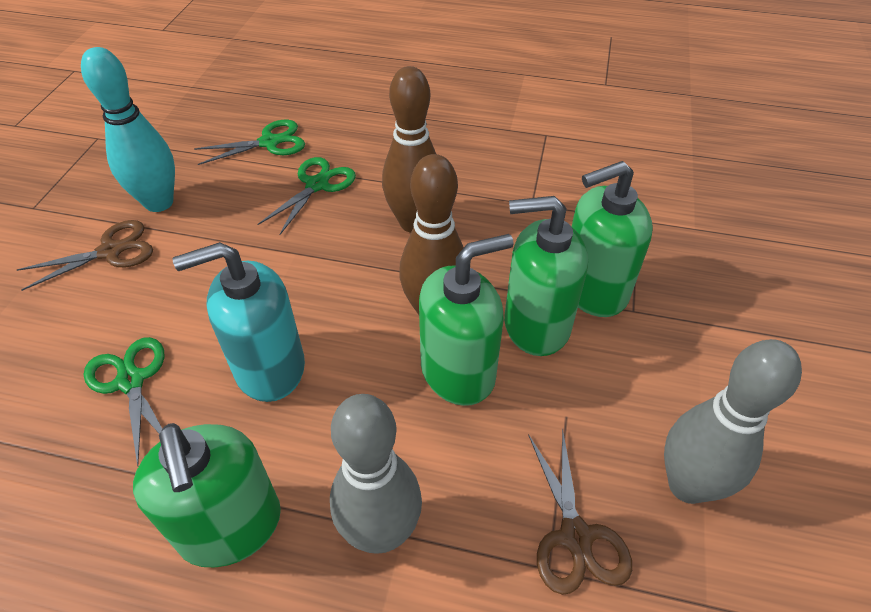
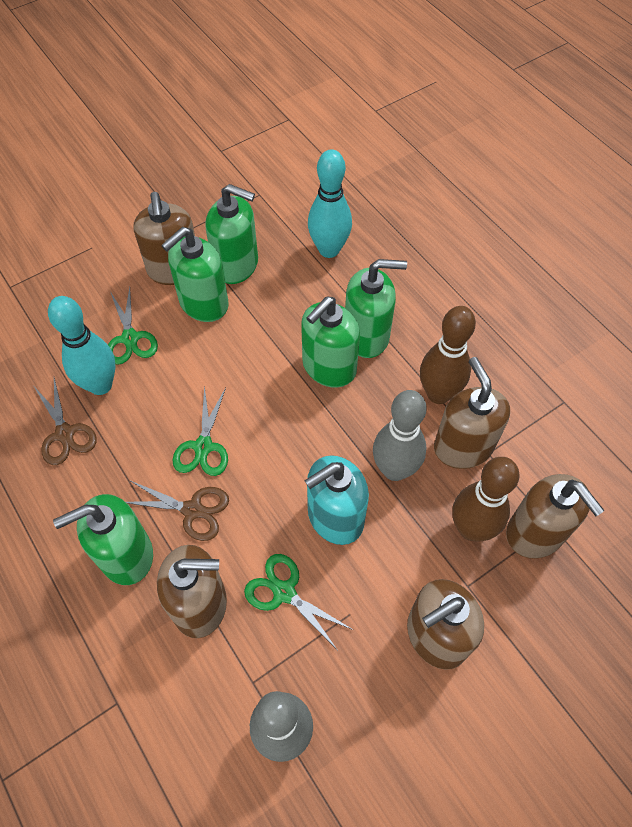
brown soap dispenser: 0 -> 5
green soap dispenser: 4 -> 5
turquoise bowling pin: 1 -> 2

